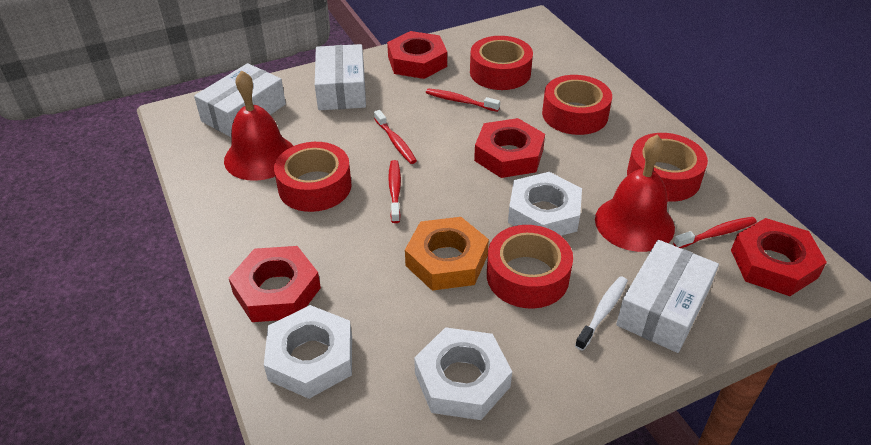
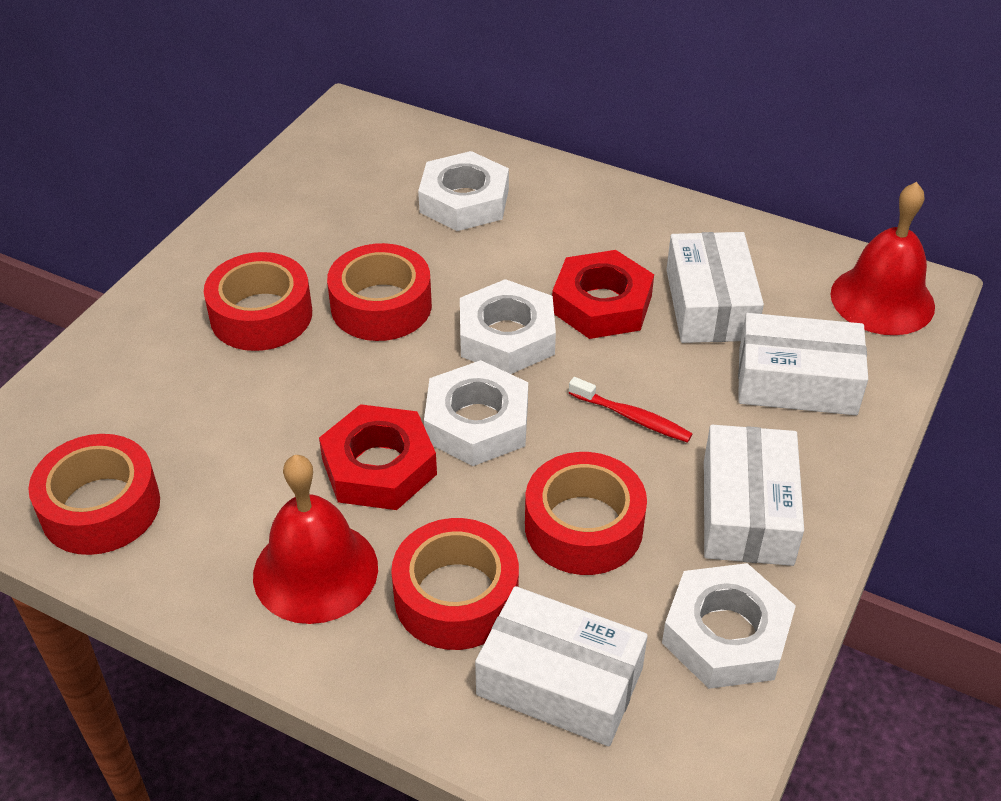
orange nut: 1 -> 0
red nut: 4 -> 2
red toothbrush: 4 -> 1
white box: 3 -> 4
white nut: 3 -> 4
white toothbrush: 1 -> 0

